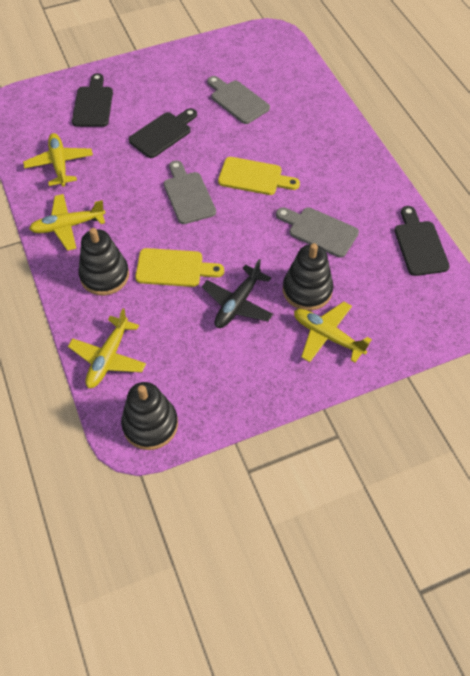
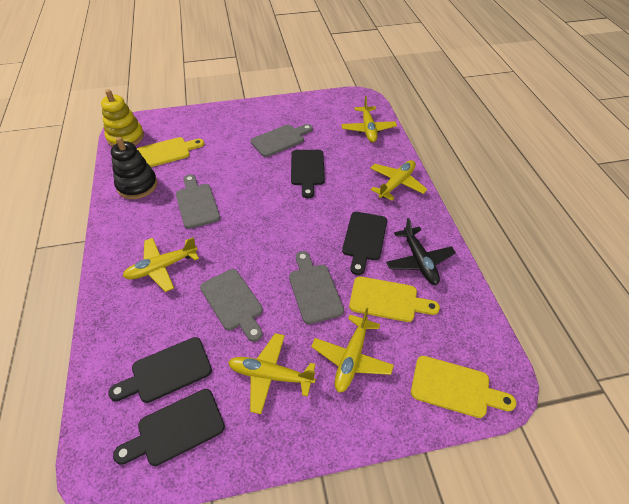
black cutting board: 3 -> 4
black stacking toy: 3 -> 1
grey cutting board: 3 -> 4
yellow cutting board: 2 -> 3
yellow plane: 4 -> 5
yellow stacking toy: 0 -> 1

